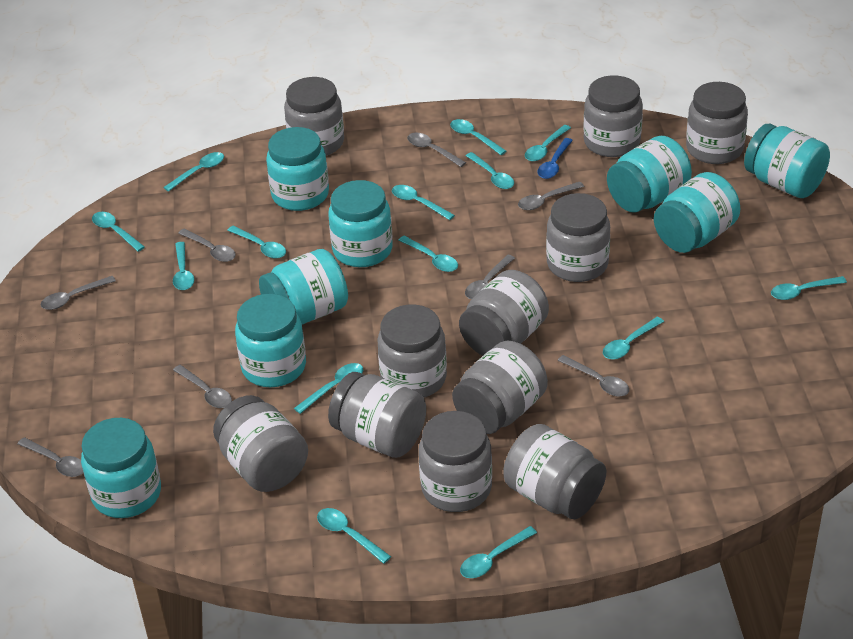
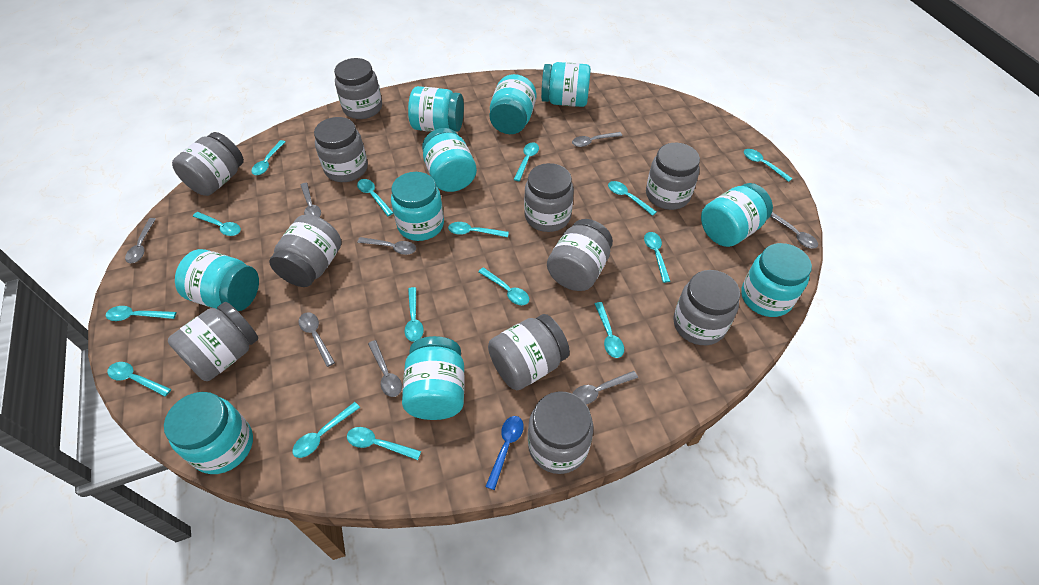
turquoise jar: 8 -> 10
turquoise spoon: 14 -> 15

